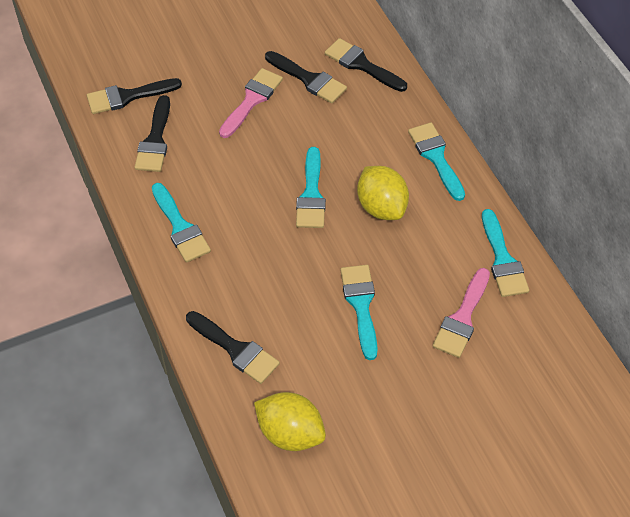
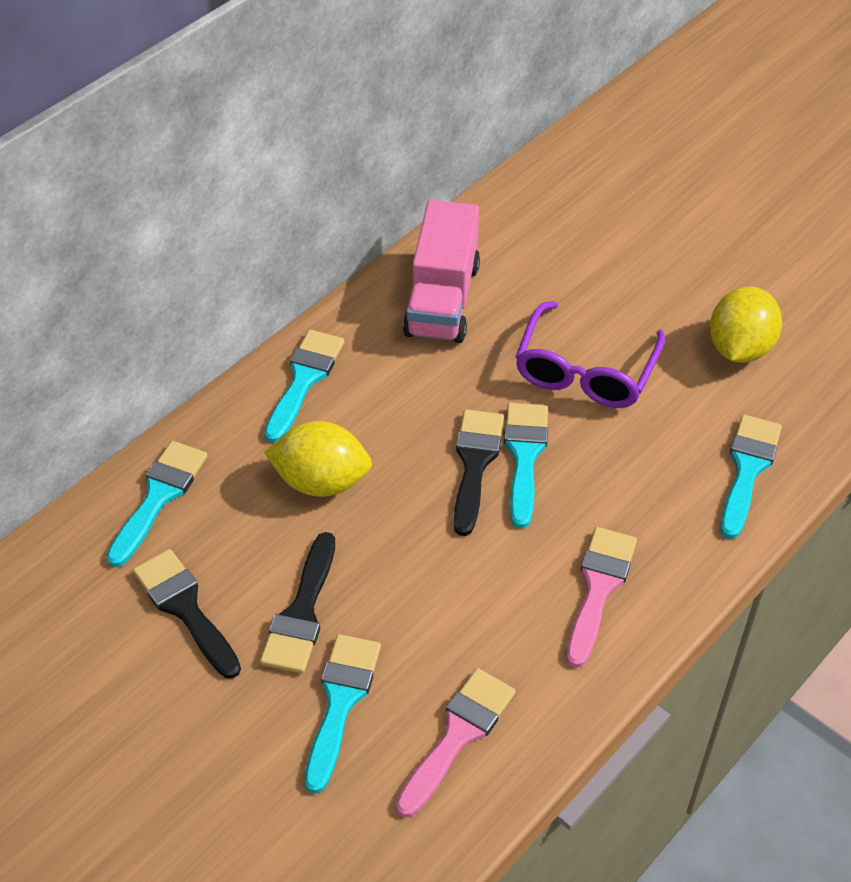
black brush: 5 -> 3
pink truck: 0 -> 1
purple glasses: 0 -> 1

